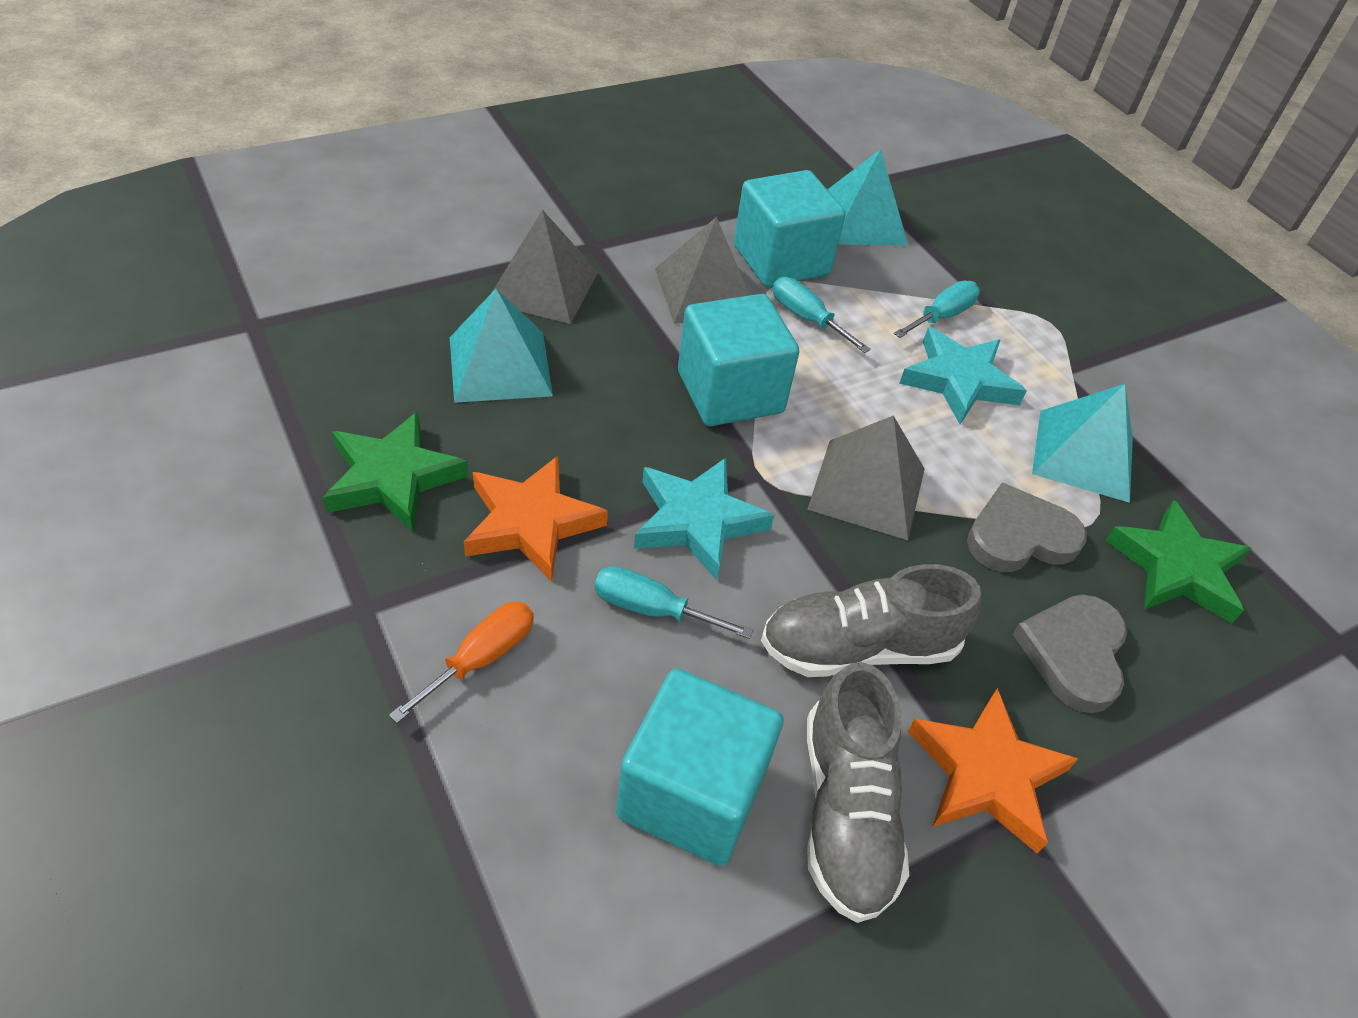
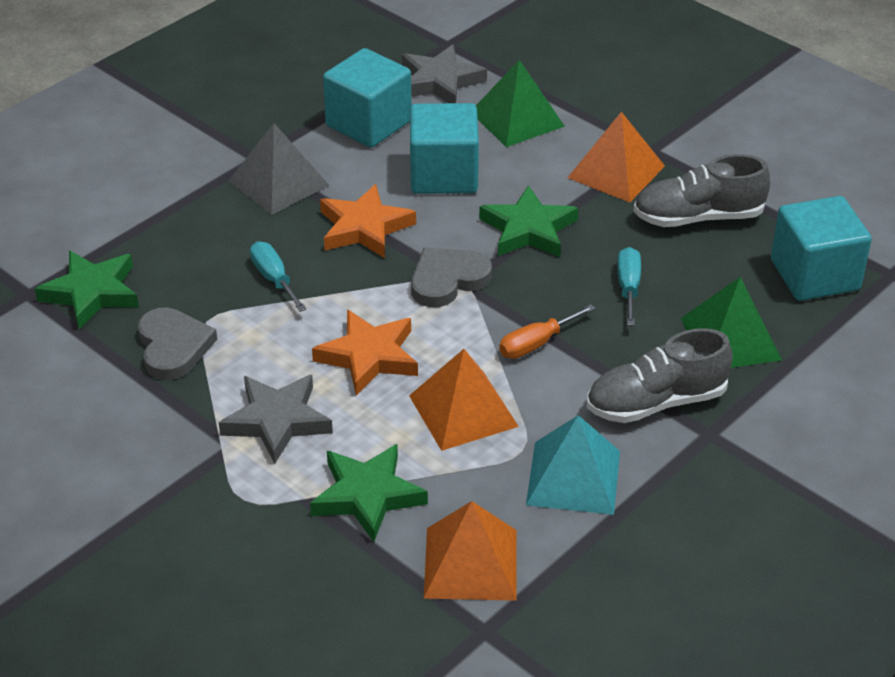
green pyramid: 0 -> 2
green star: 2 -> 3
grey pyramid: 3 -> 1
grey star: 0 -> 2
orange pyramid: 0 -> 3
turquoise pyramid: 3 -> 1
turquoise screwdriver: 3 -> 2
turquoise star: 2 -> 0

